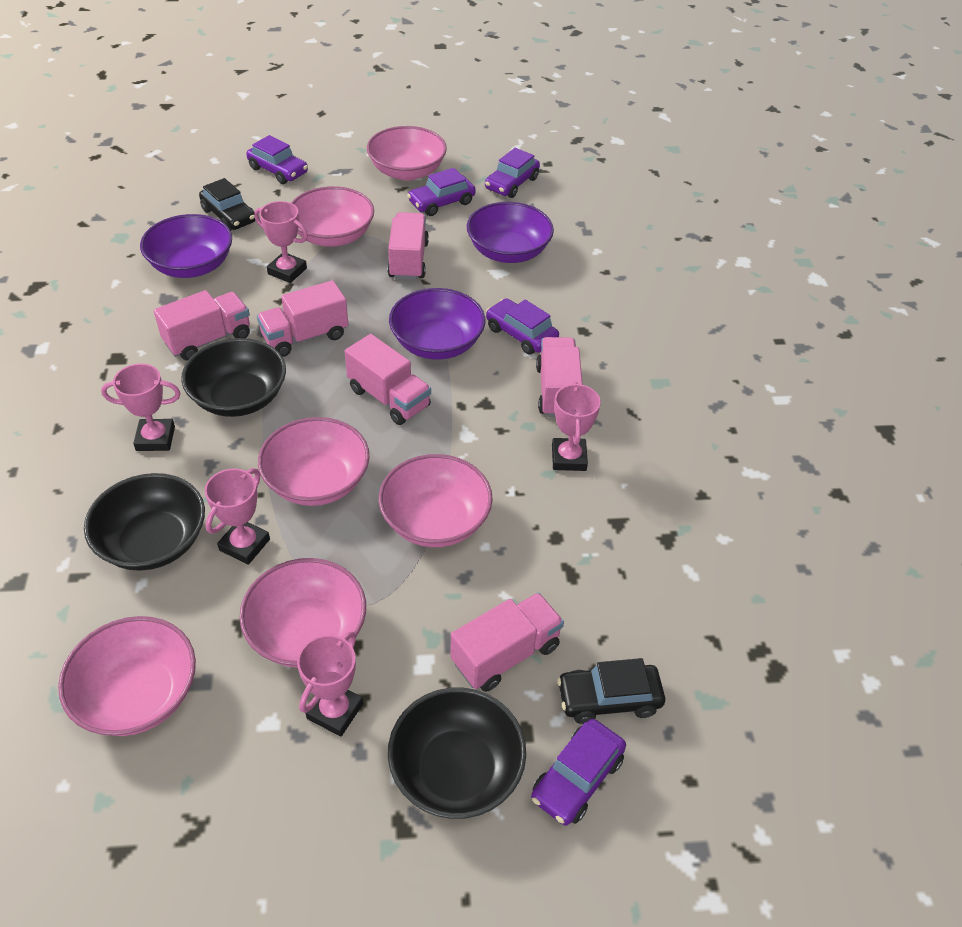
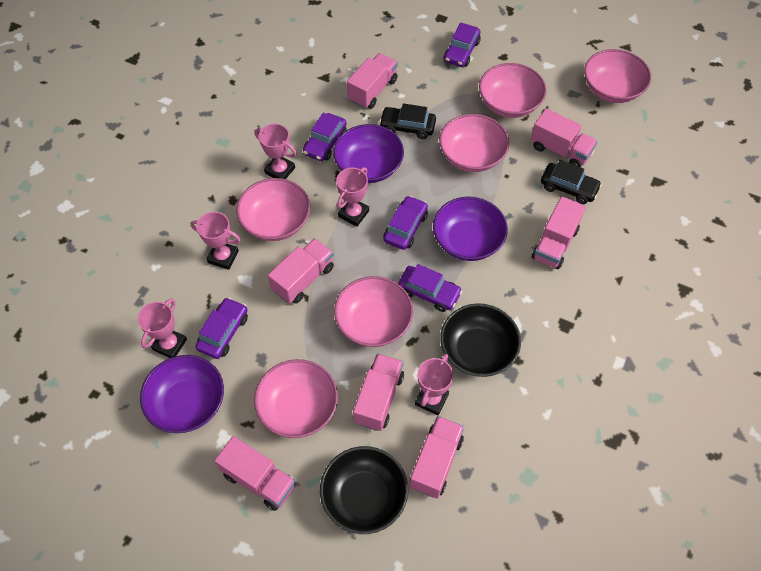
black bowl: 3 -> 2
pink truck: 6 -> 7

